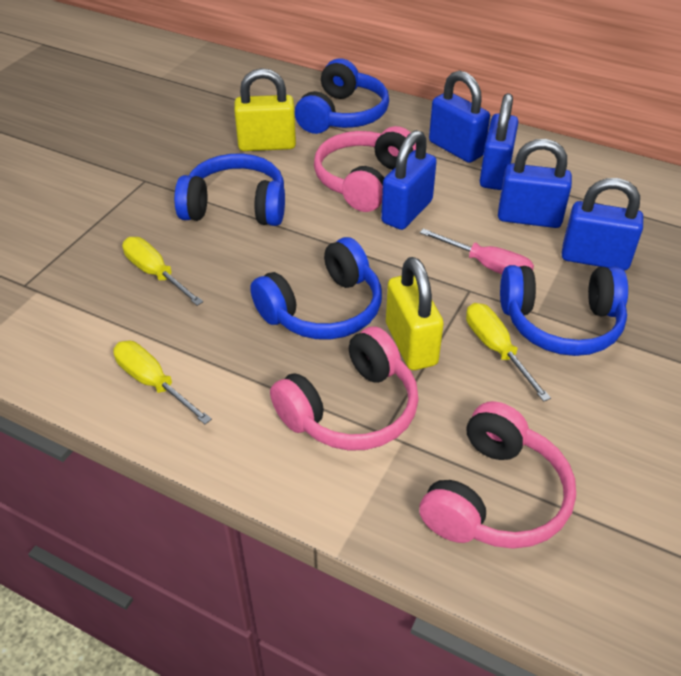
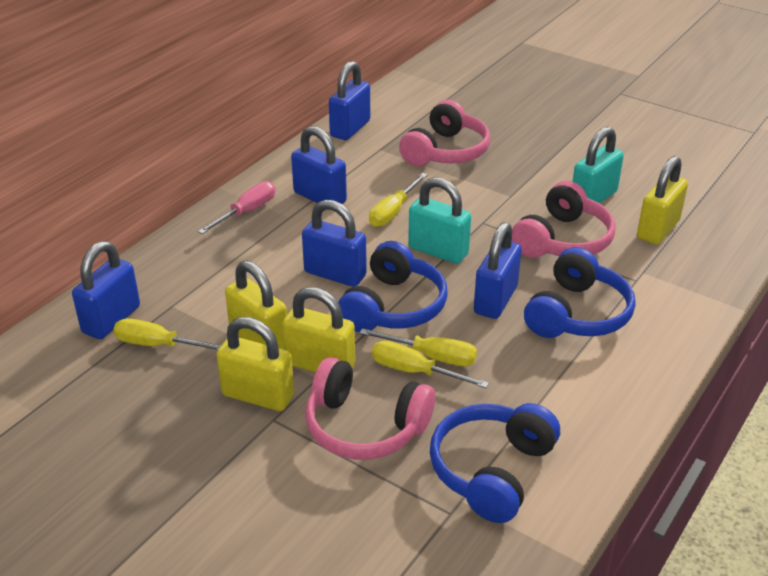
blue headphones: 4 -> 3
turquoise padlock: 0 -> 2
yellow padlock: 2 -> 4
yellow screwdriver: 3 -> 4

